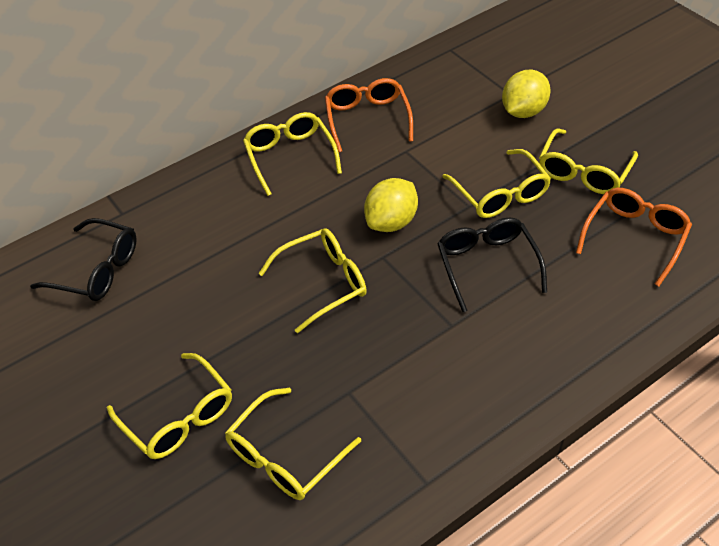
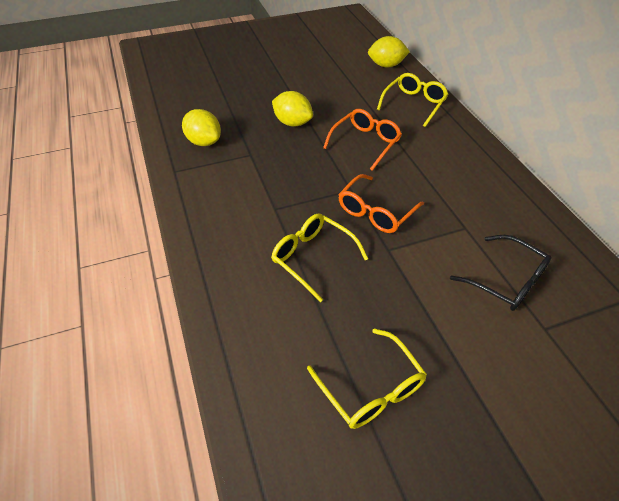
black glasses: 2 -> 1
yellow glasses: 6 -> 3
yellow lemon: 2 -> 3

